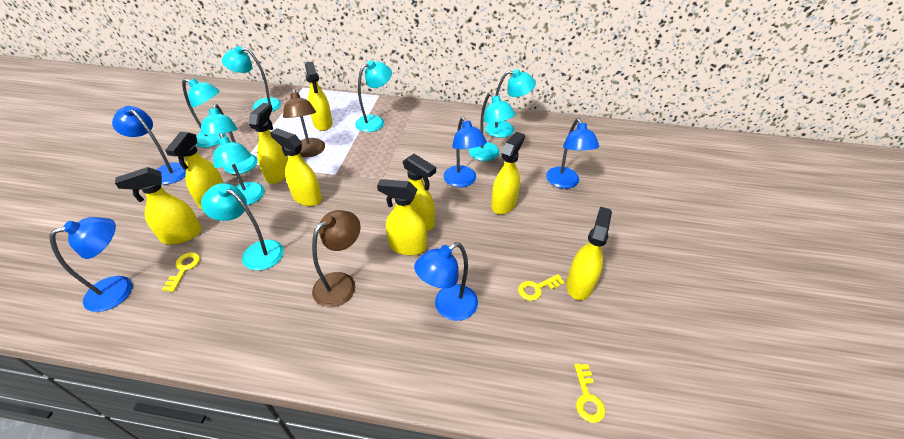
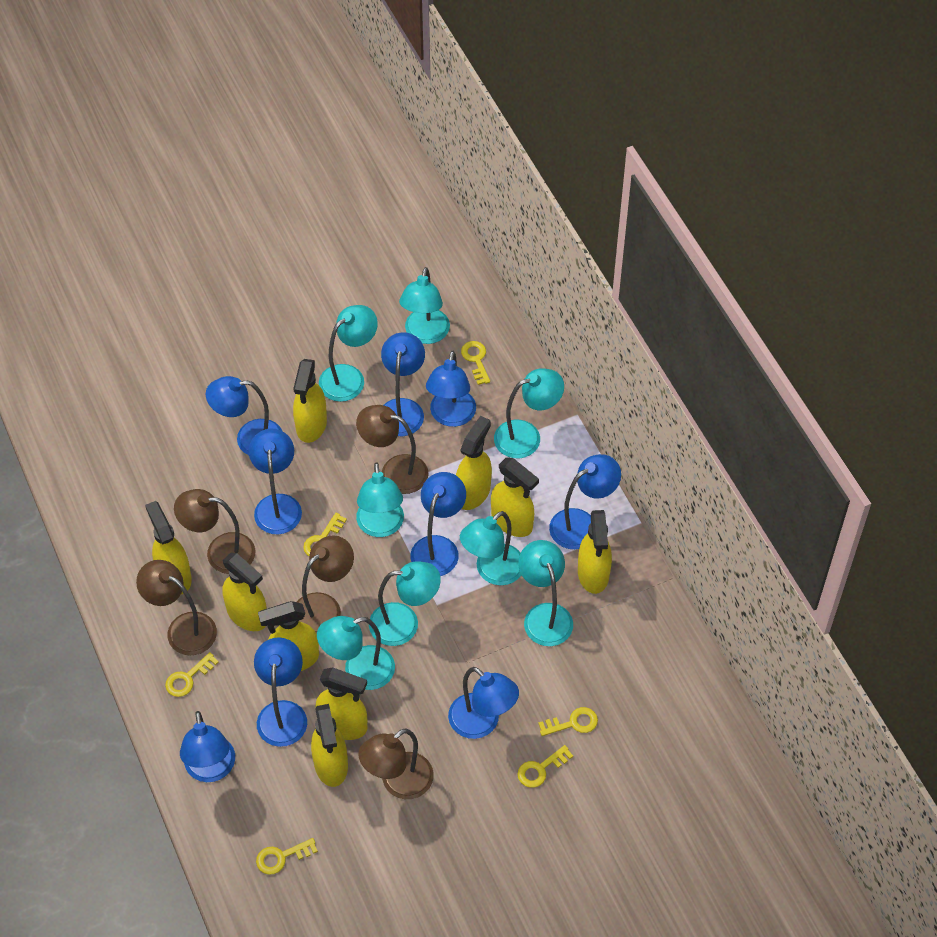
blue lamp: 5 -> 9
brown lamp: 2 -> 5
yellow key: 3 -> 6

